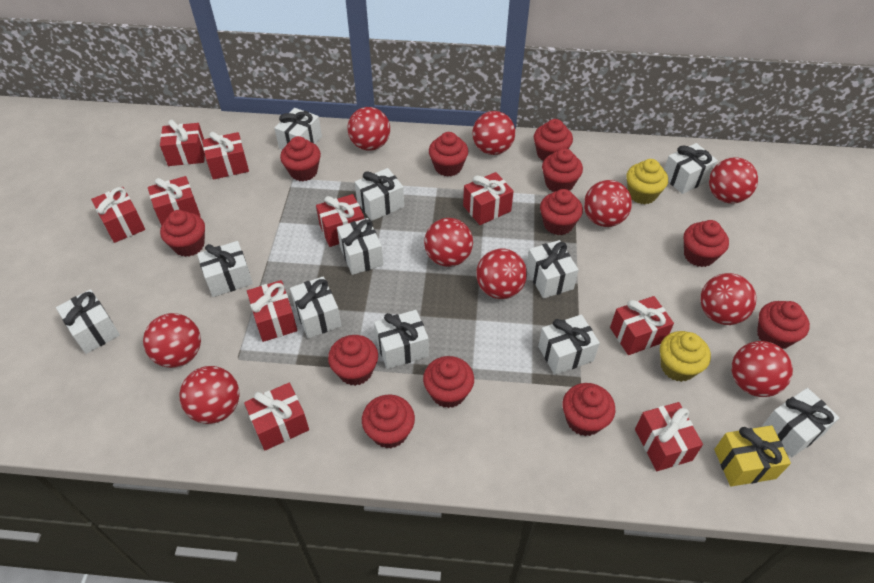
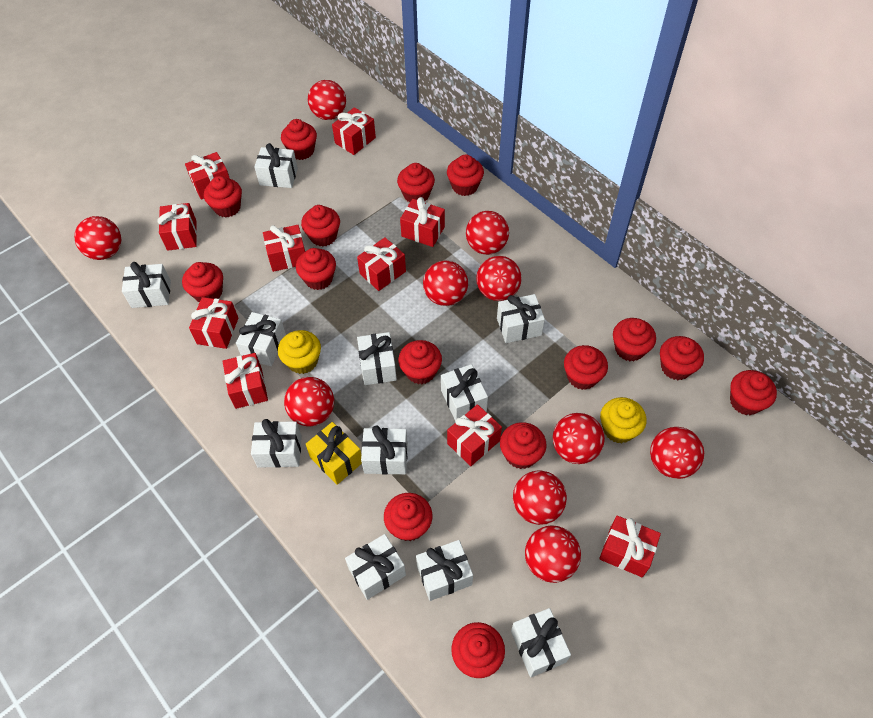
red cupcake: 12 -> 15

